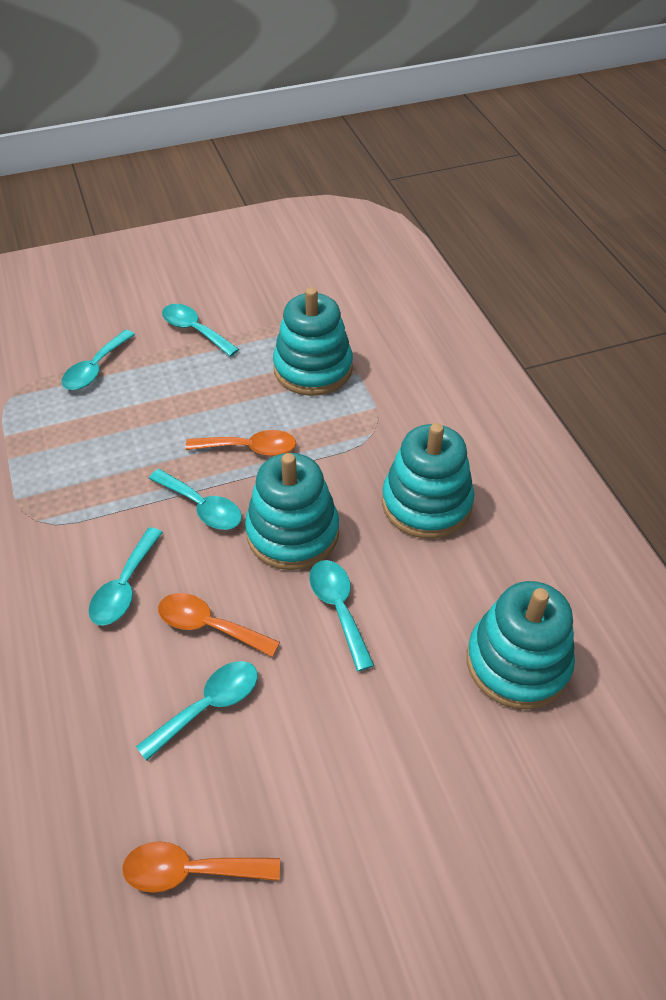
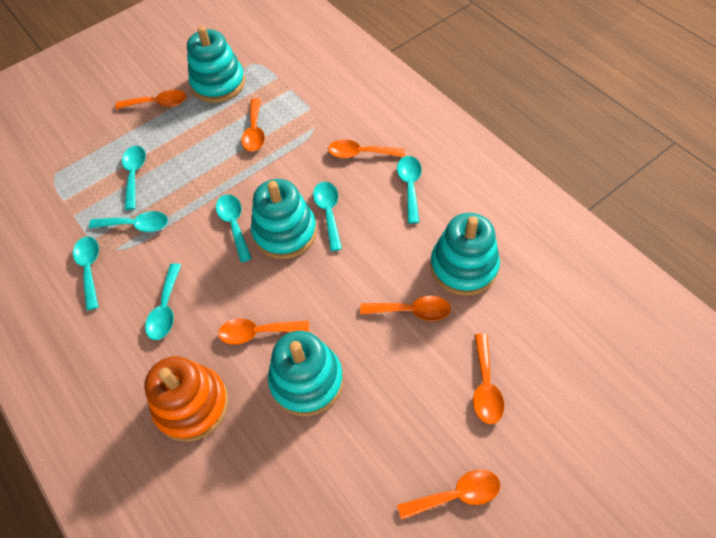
orange spoon: 3 -> 7
orange stacking toy: 0 -> 1
turquoise spoon: 6 -> 7

